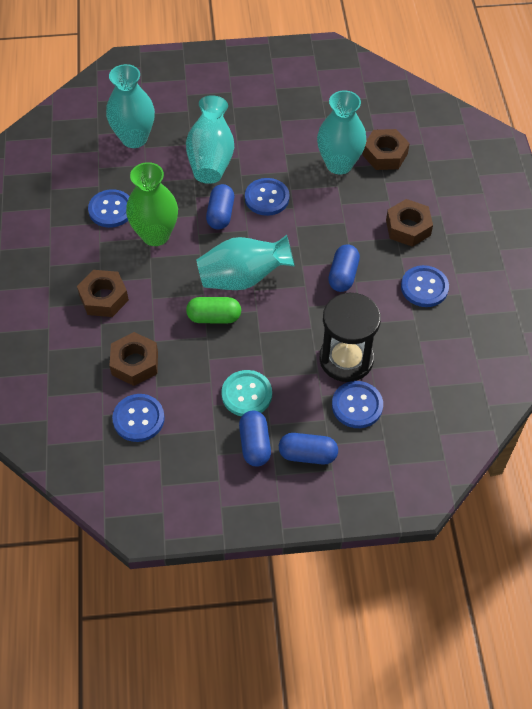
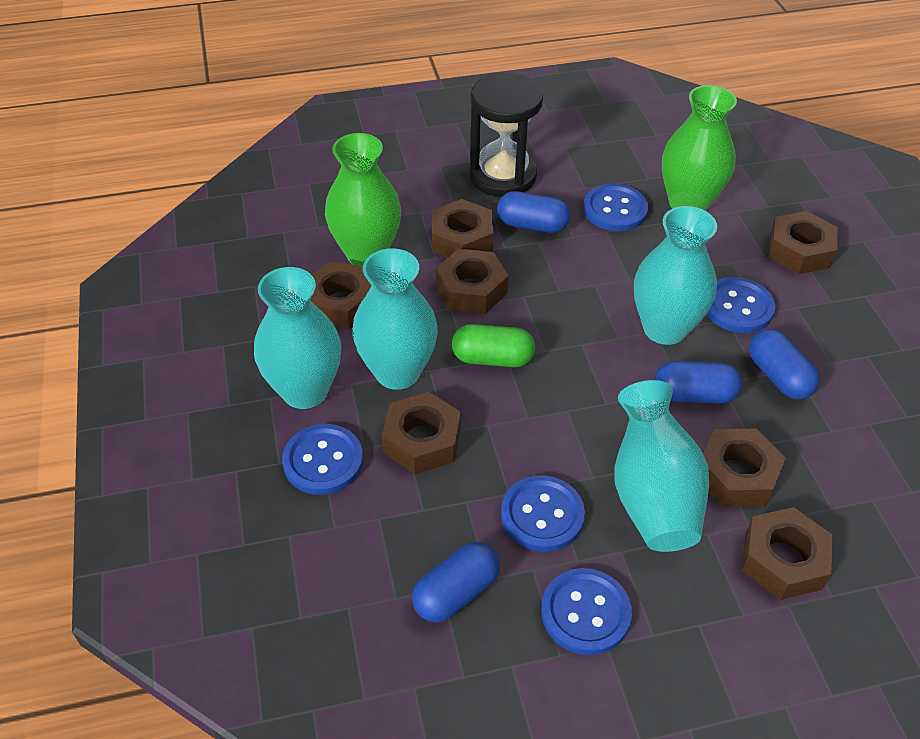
brown nut: 4 -> 7
green vase: 1 -> 2
turquoise button: 1 -> 0

